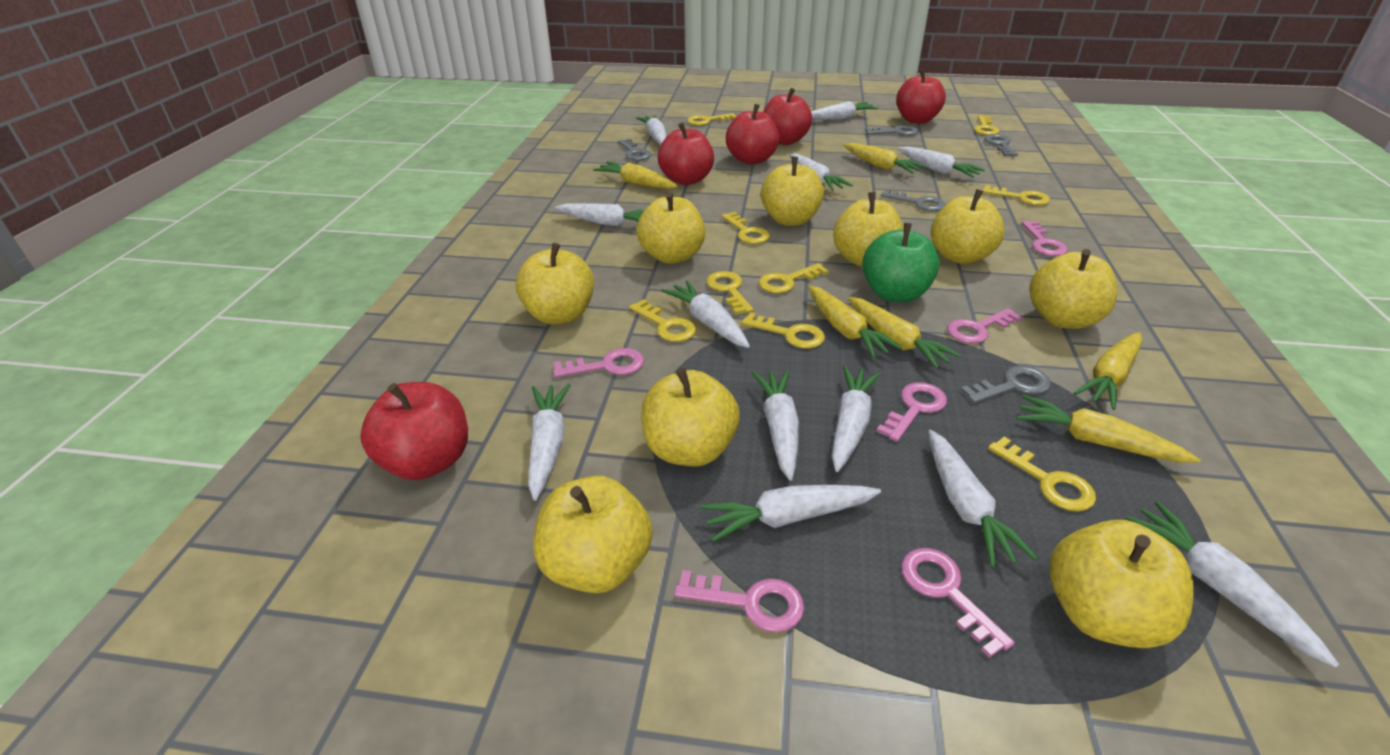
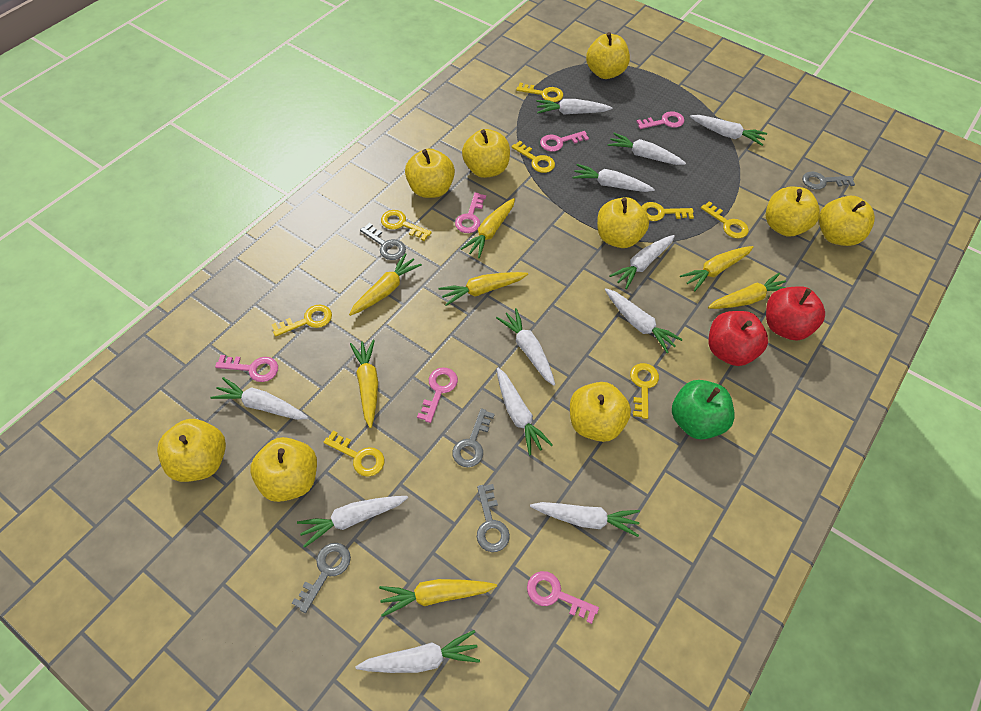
red apple: 5 -> 2
yellow carrot: 6 -> 7
yellow key: 9 -> 8

